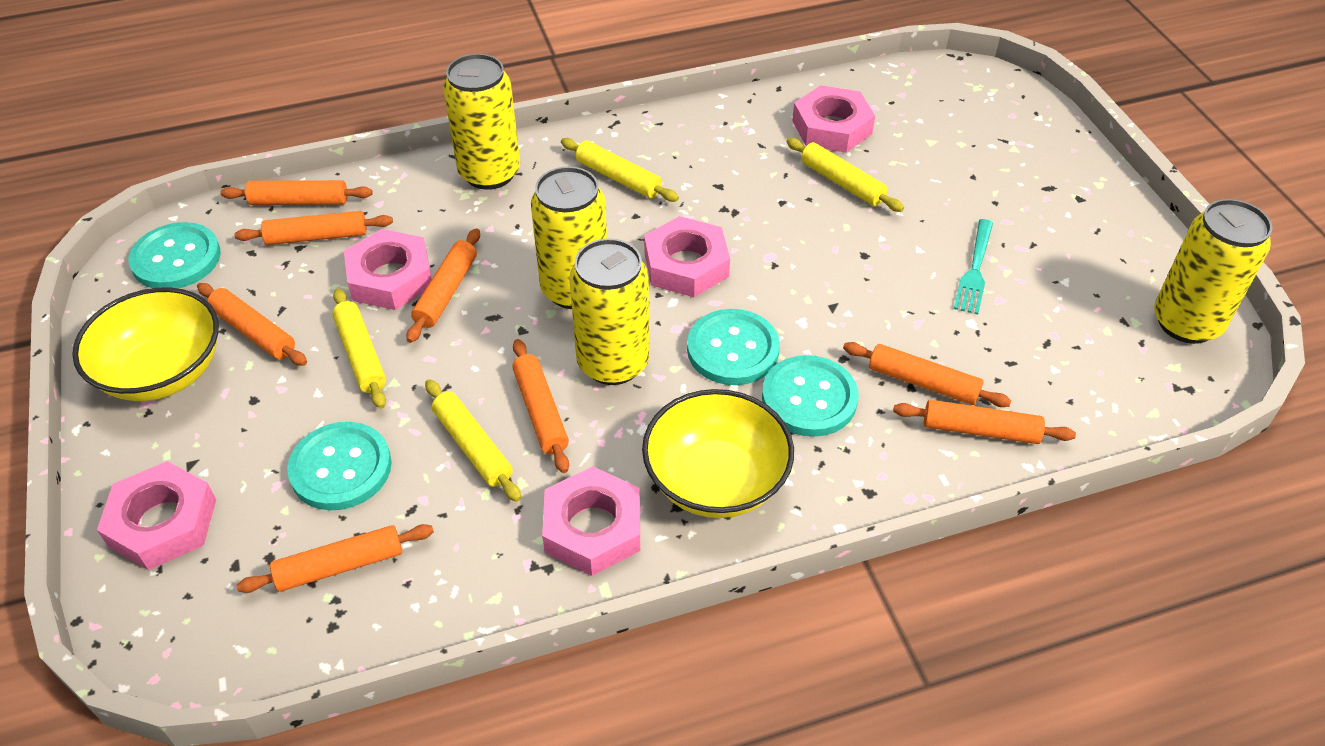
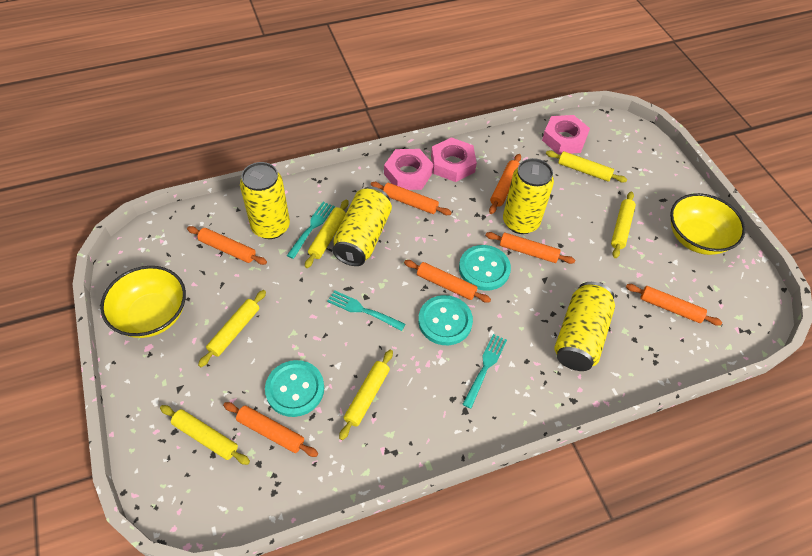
orange rolling pin: 8 -> 7
pink nut: 5 -> 3
turquoise button: 4 -> 3
turquoise fork: 1 -> 3
yellow rolling pin: 4 -> 6

